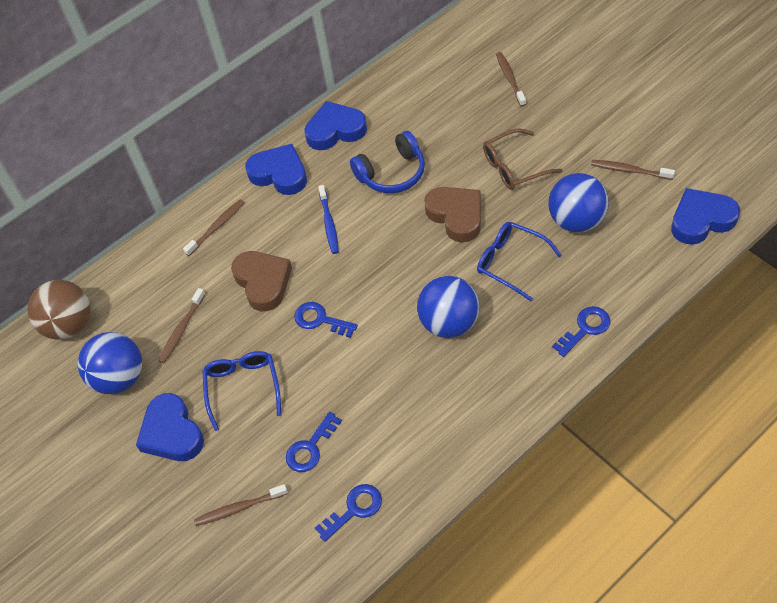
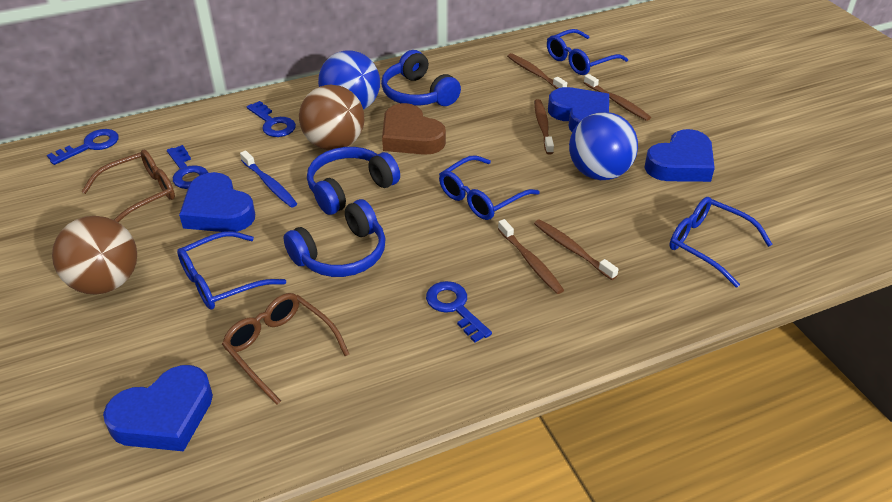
blue ball: 3 -> 2
blue glasses: 2 -> 4
blue headphones: 1 -> 3
brown ball: 1 -> 2
brown glasses: 1 -> 2
brown heart: 2 -> 1

